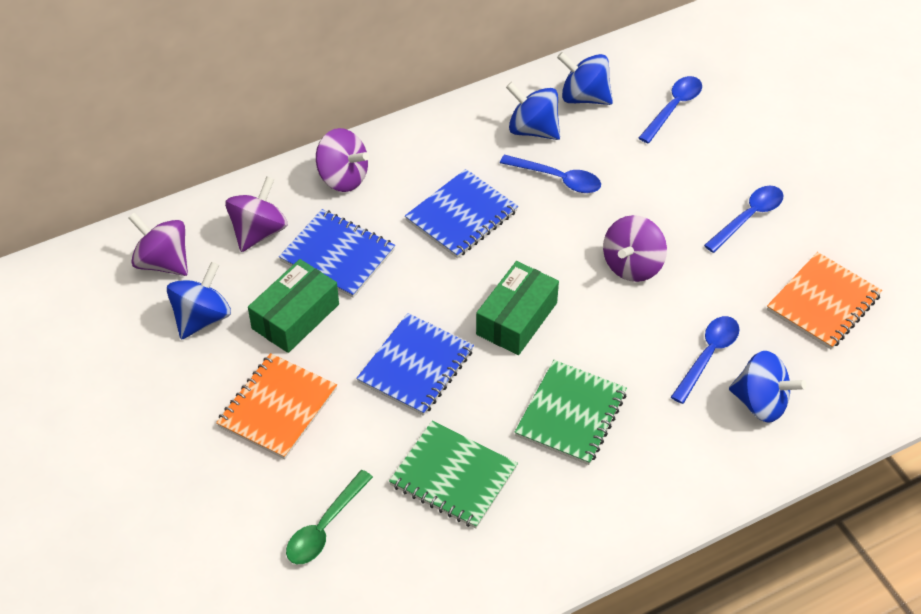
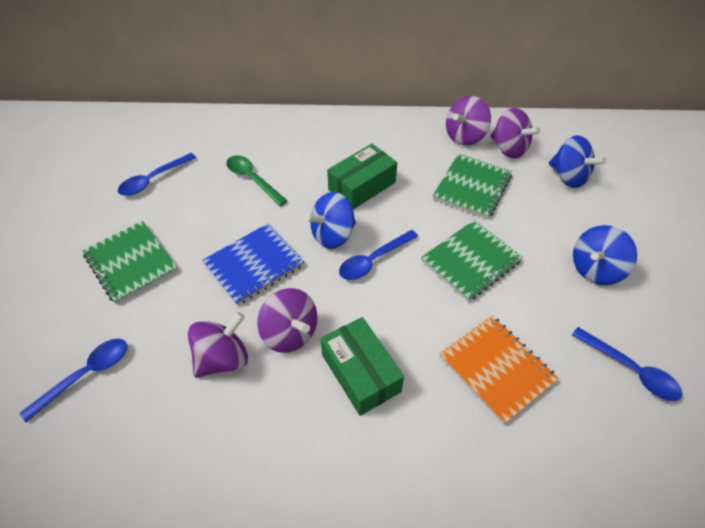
blue notebook: 3 -> 1
blue spinning top: 4 -> 3
green notebook: 2 -> 3
orange notebook: 2 -> 1

